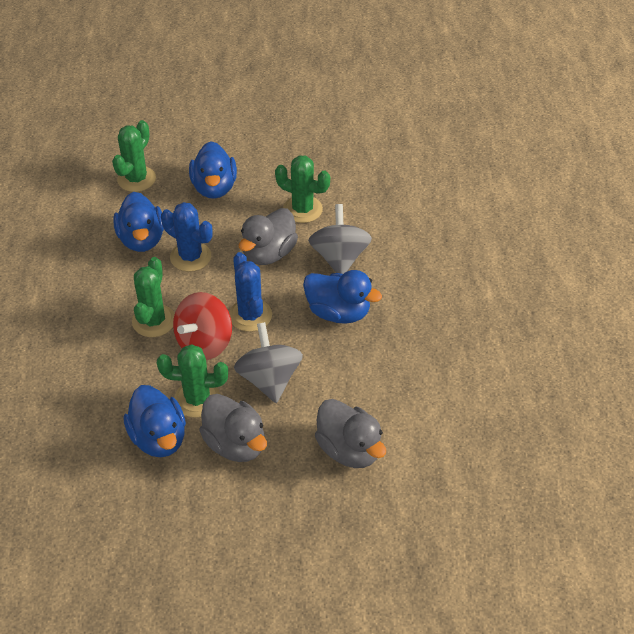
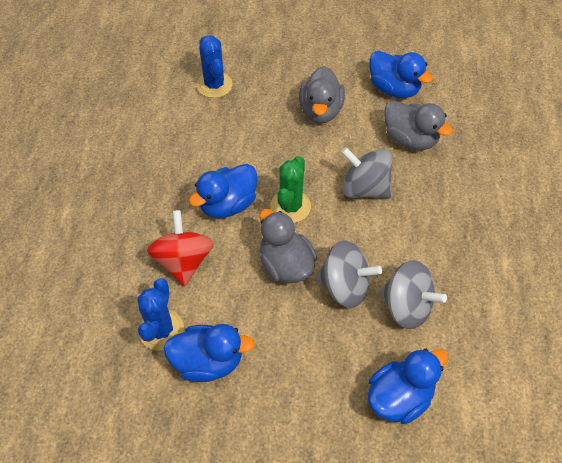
green cactus: 4 -> 1
grey spinning top: 2 -> 3

